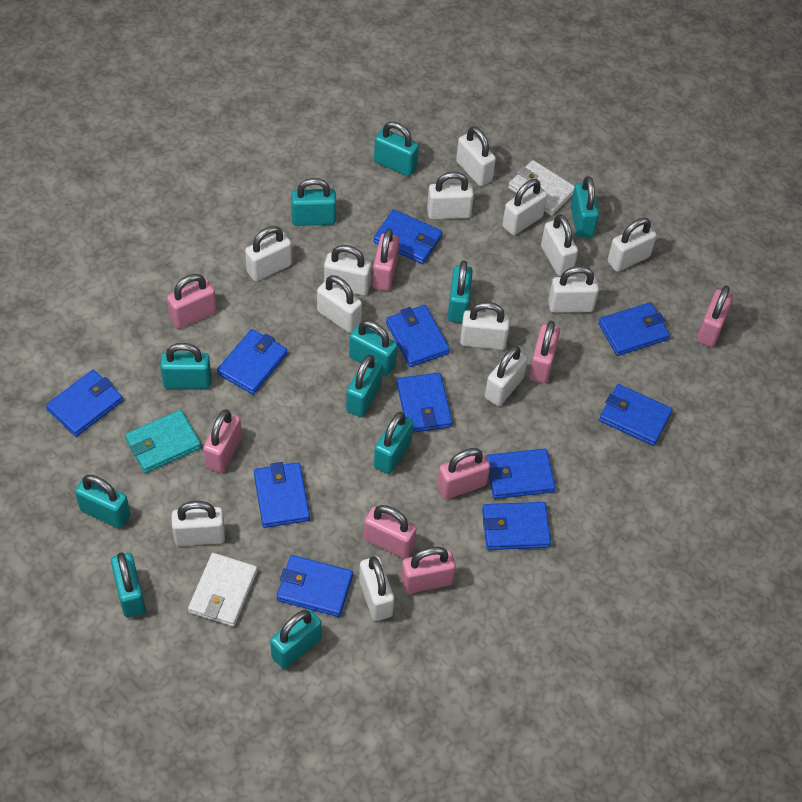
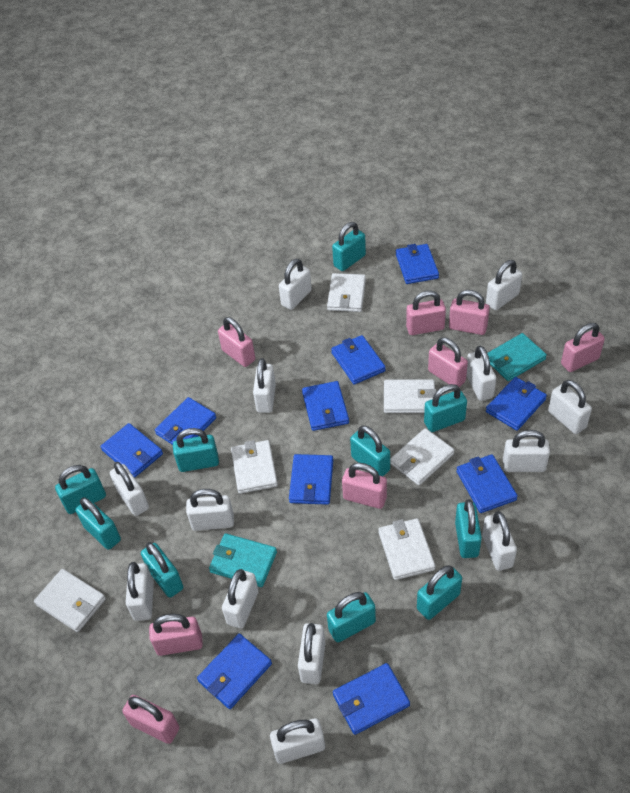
blue wallet: 11 -> 10
turquoise padlock: 11 -> 10
turquoise wallet: 1 -> 2
white wallet: 2 -> 6

